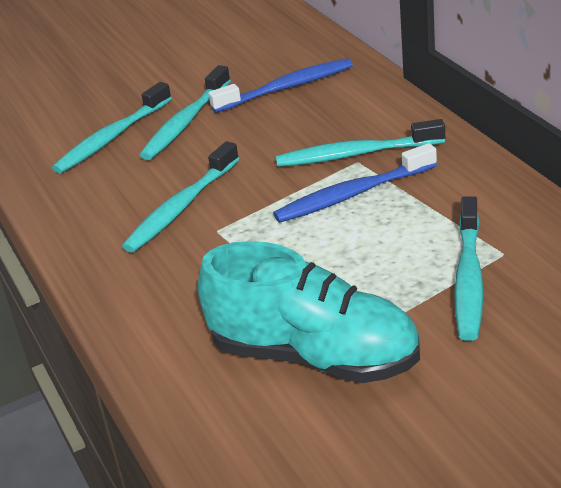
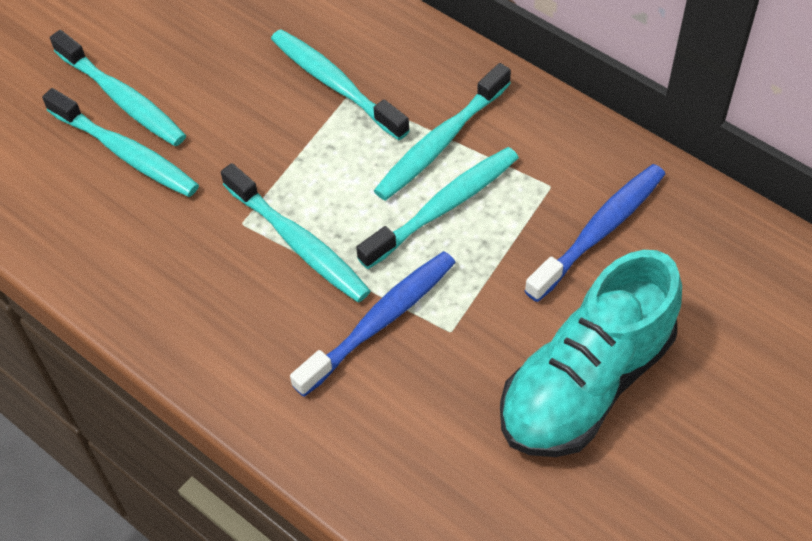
turquoise toothbrush: 5 -> 6

